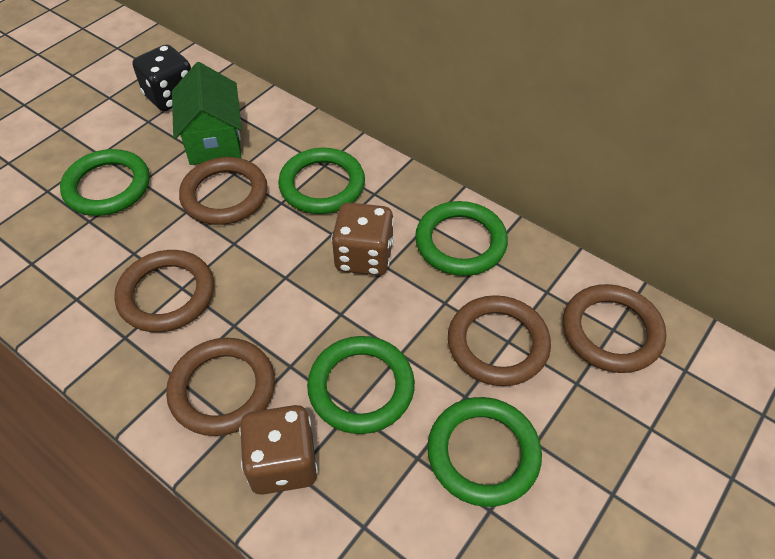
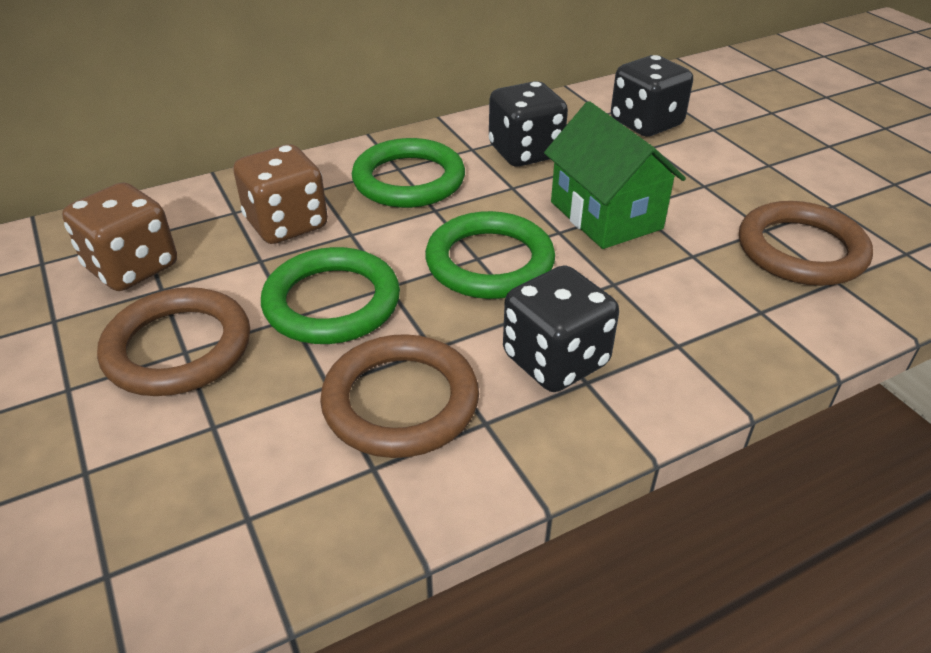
black dice: 1 -> 3
brown ring: 5 -> 3
green ring: 5 -> 3

